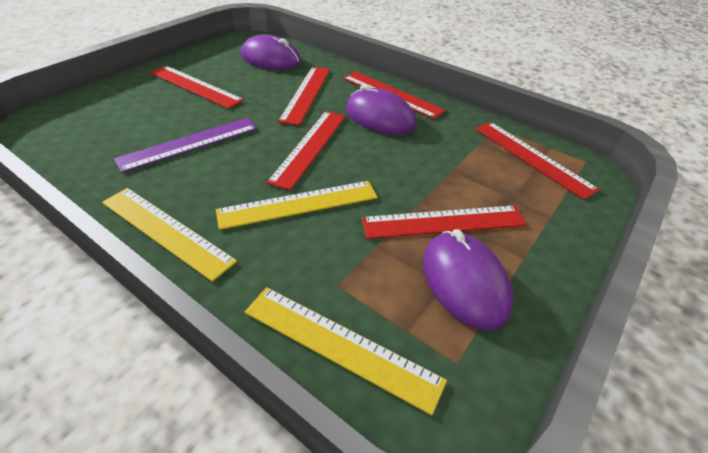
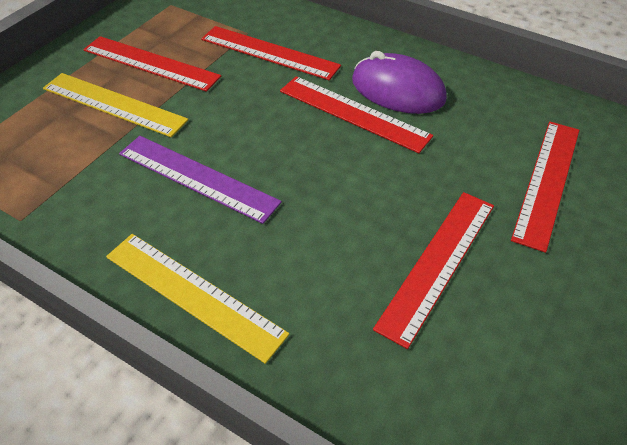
purple mouse: 3 -> 1
red ruler: 6 -> 5
yellow ruler: 3 -> 2

